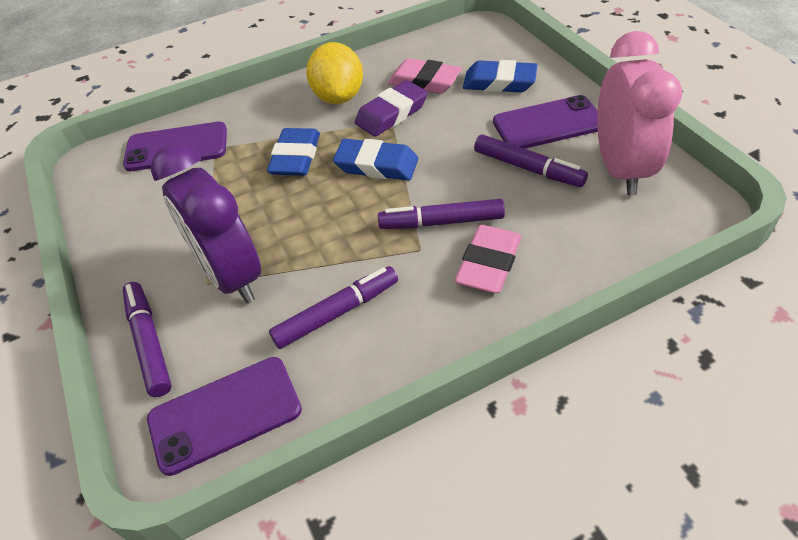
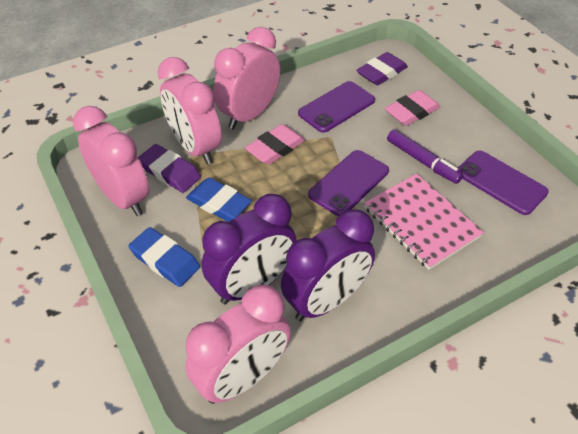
blue eraser: 3 -> 2
pink clock: 1 -> 4
pink notebook: 0 -> 1
purple clock: 1 -> 2
purple eraser: 1 -> 2
purple marker: 4 -> 1
yellow lemon: 1 -> 0

